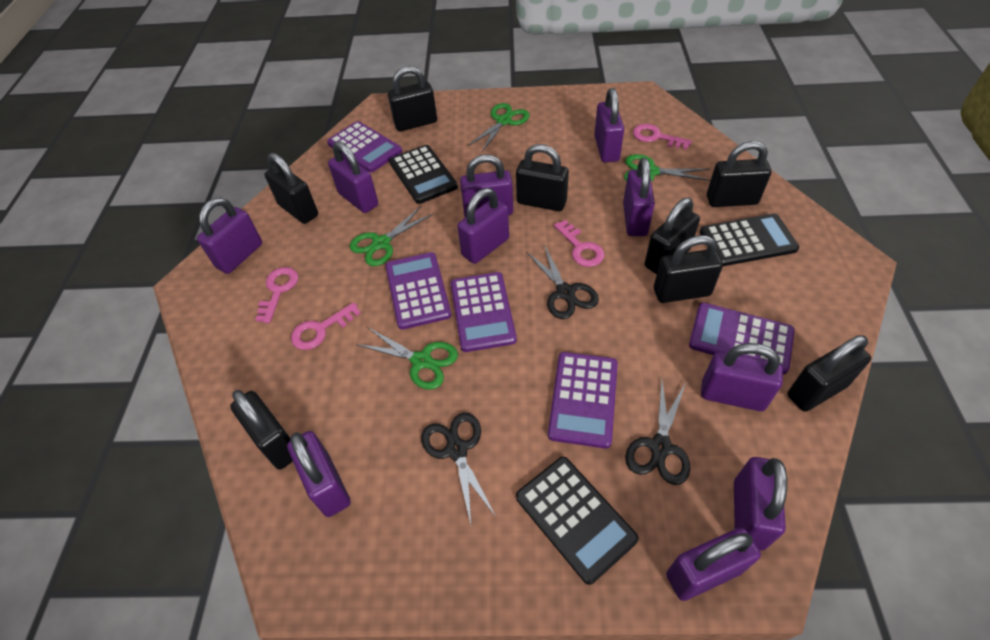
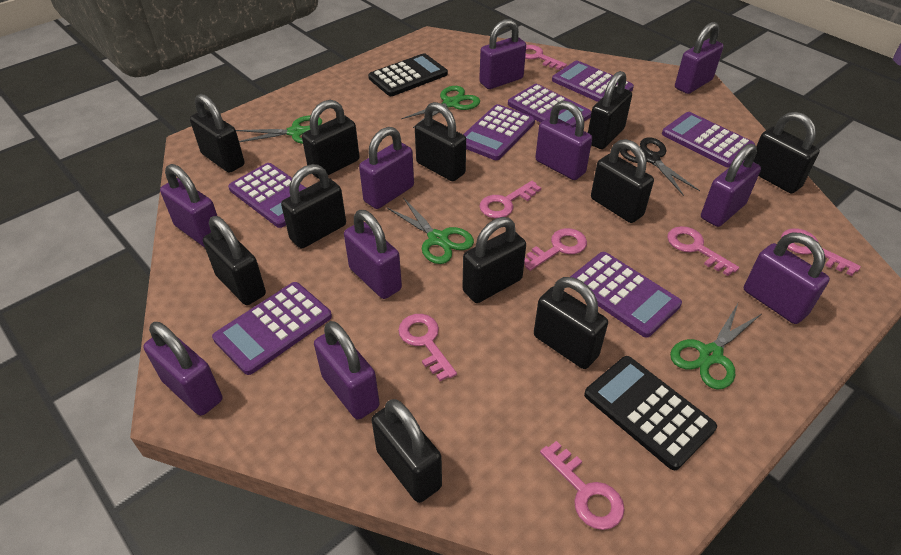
black calculator: 3 -> 2
black padlock: 8 -> 11
black scissors: 3 -> 1
pink key: 4 -> 7
purple calculator: 5 -> 7

